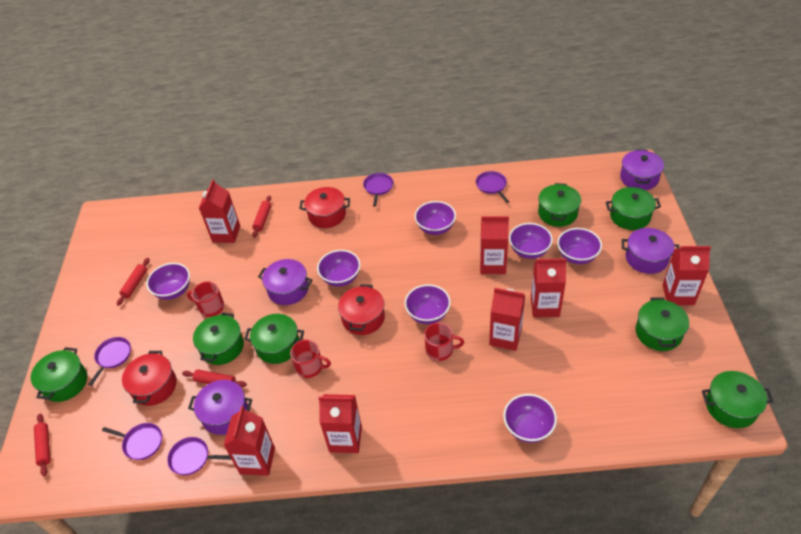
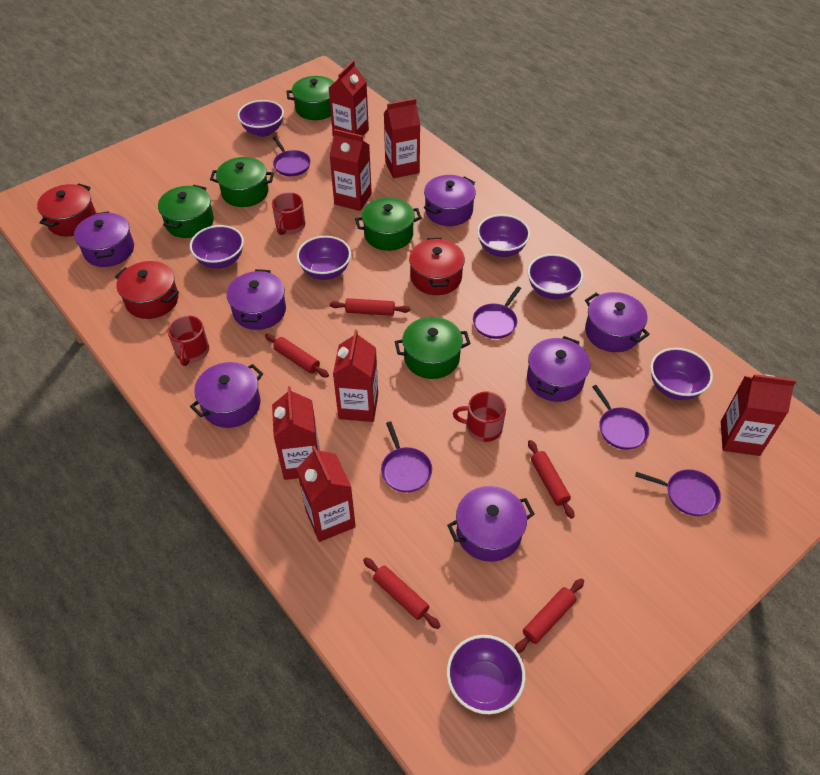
green pot: 7 -> 5
purple pot: 4 -> 7
red rolling pin: 4 -> 5

